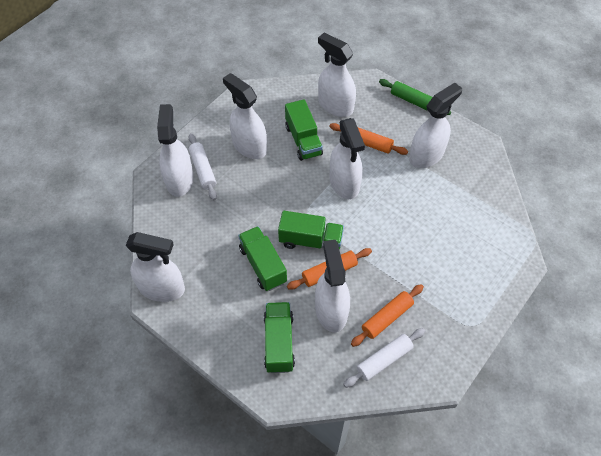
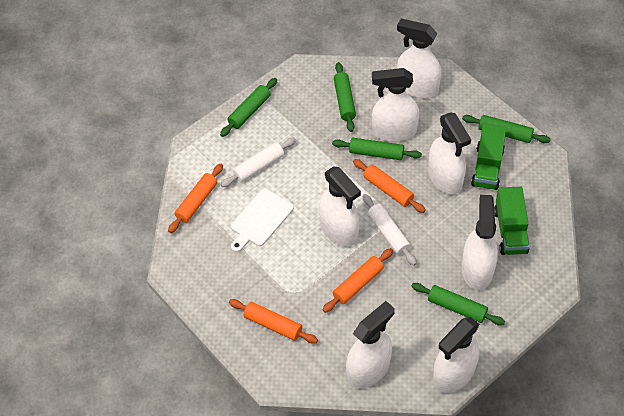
green rolling pin: 1 -> 5
green truck: 4 -> 2
orange rolling pin: 3 -> 4
white cutting board: 0 -> 1

